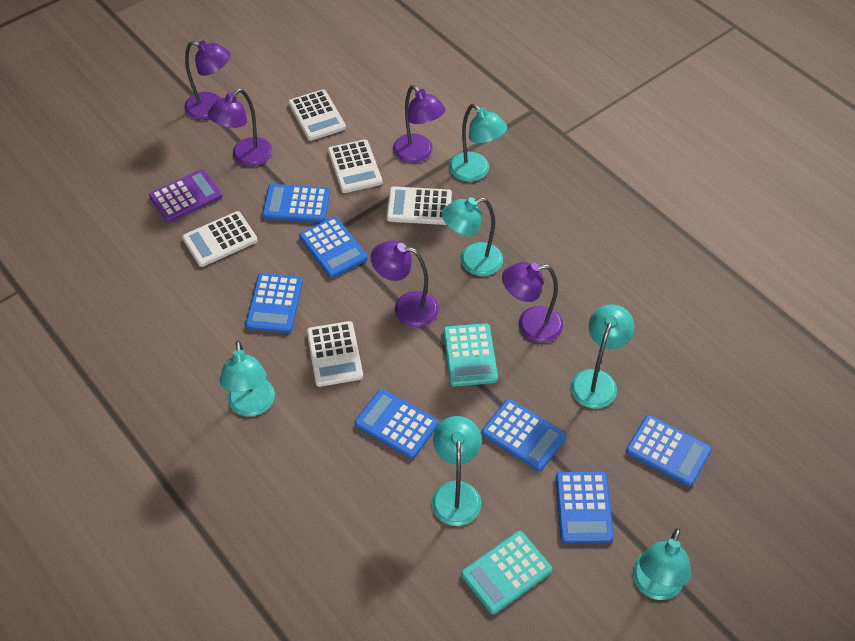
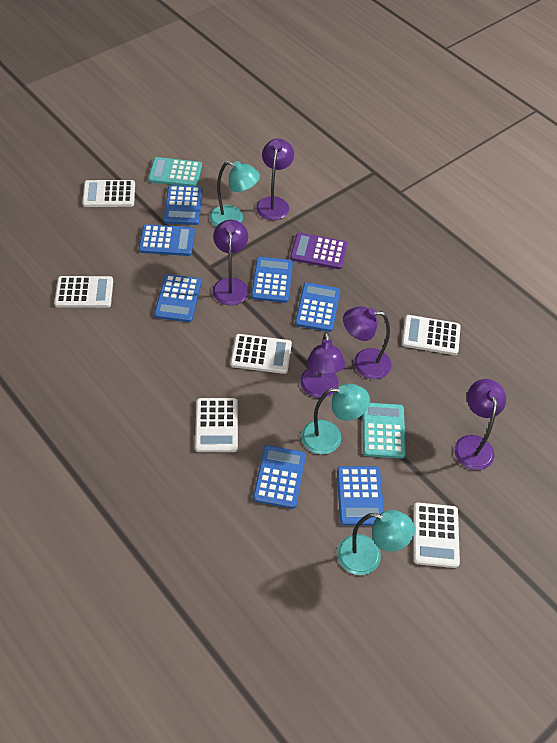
turquoise lamp: 6 -> 3
white calculator: 5 -> 6

